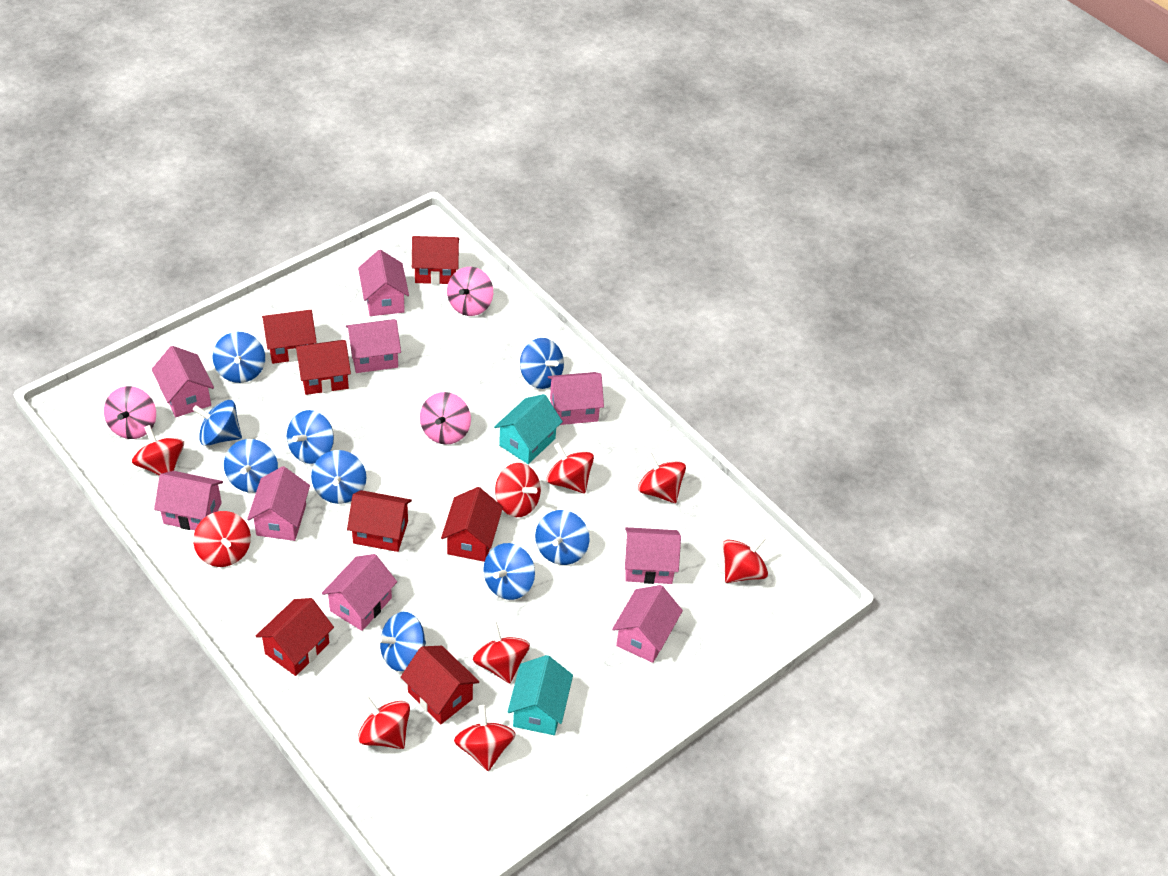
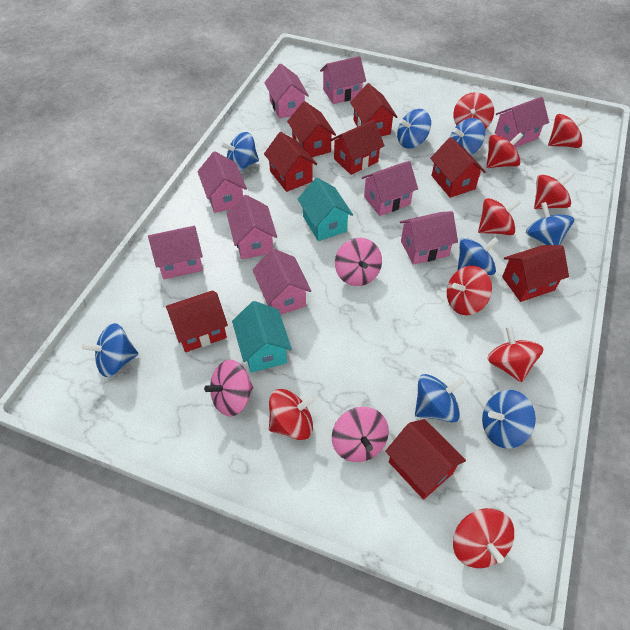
blue spinning top: 9 -> 8
red house: 7 -> 8

